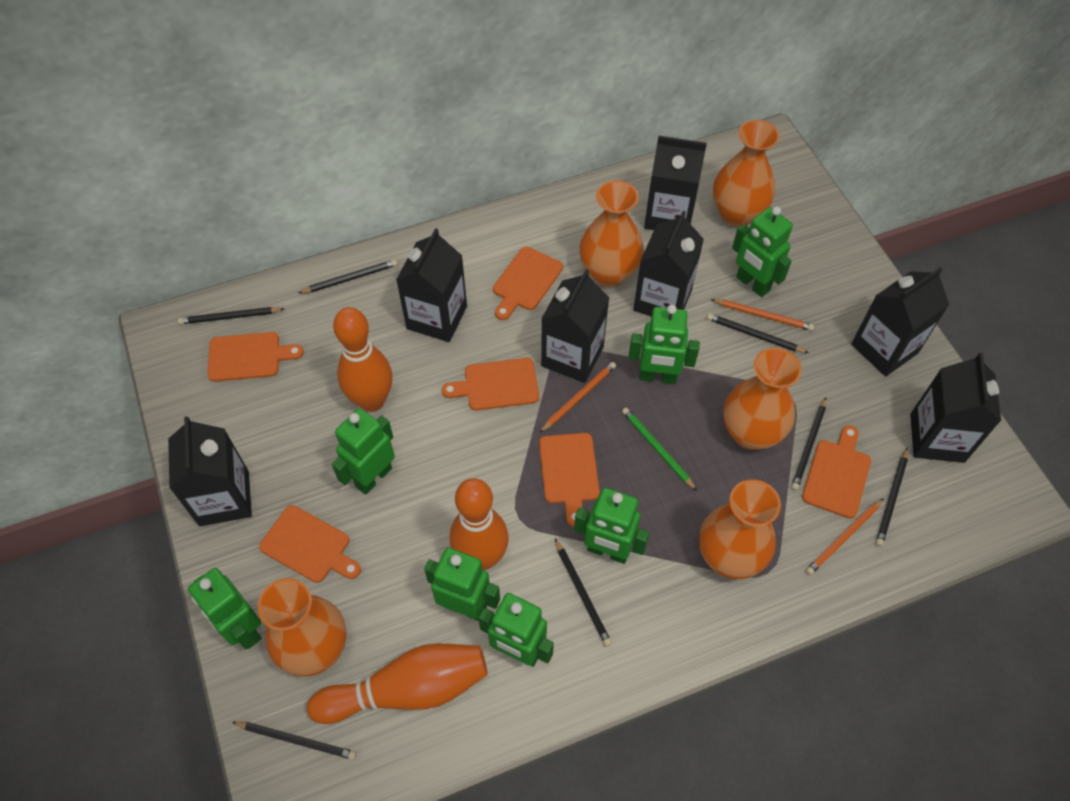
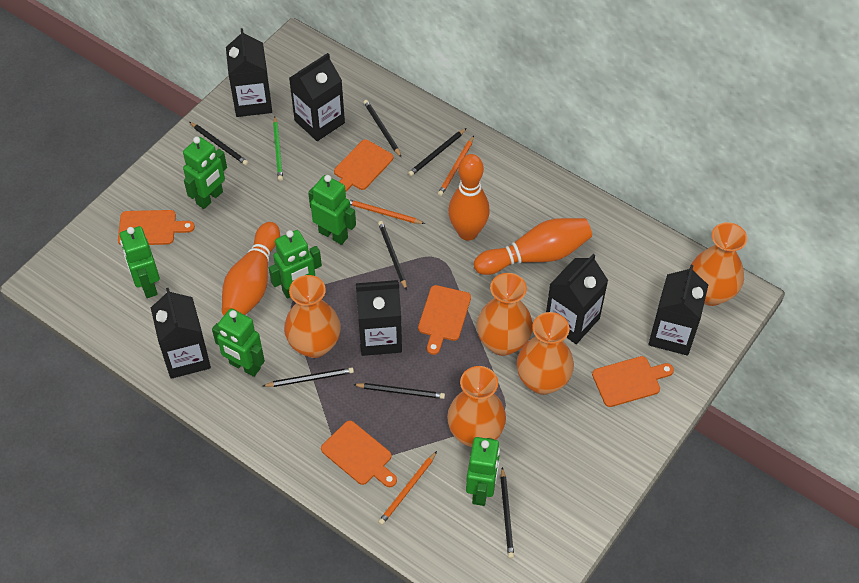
black carton: 7 -> 6
green robot: 7 -> 6
orange cutting board: 6 -> 5

